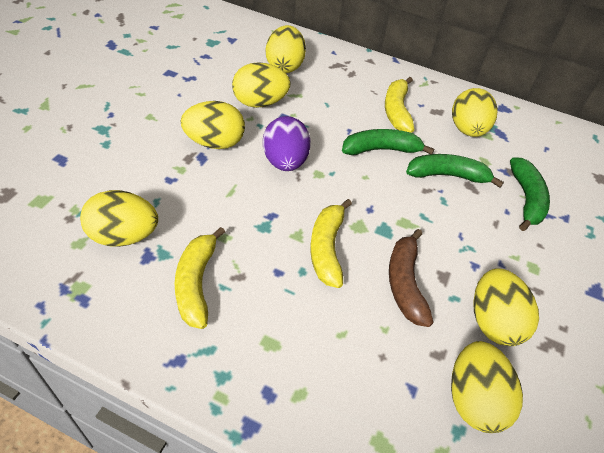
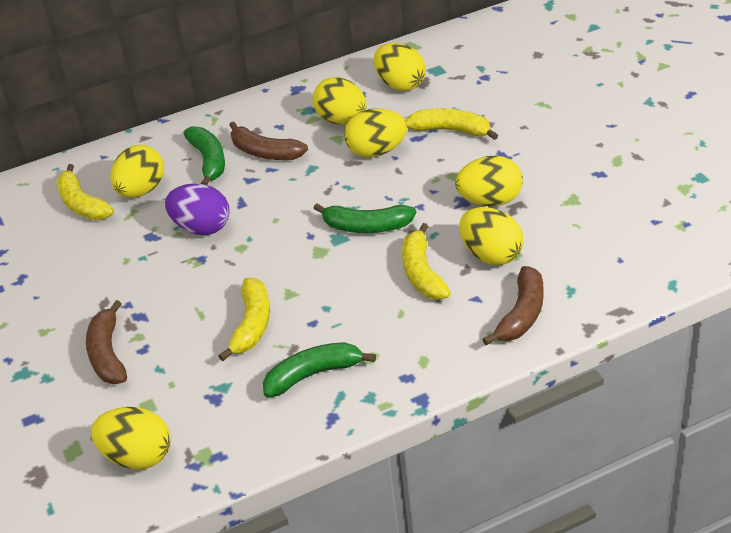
brown banana: 1 -> 3
yellow banana: 3 -> 4

